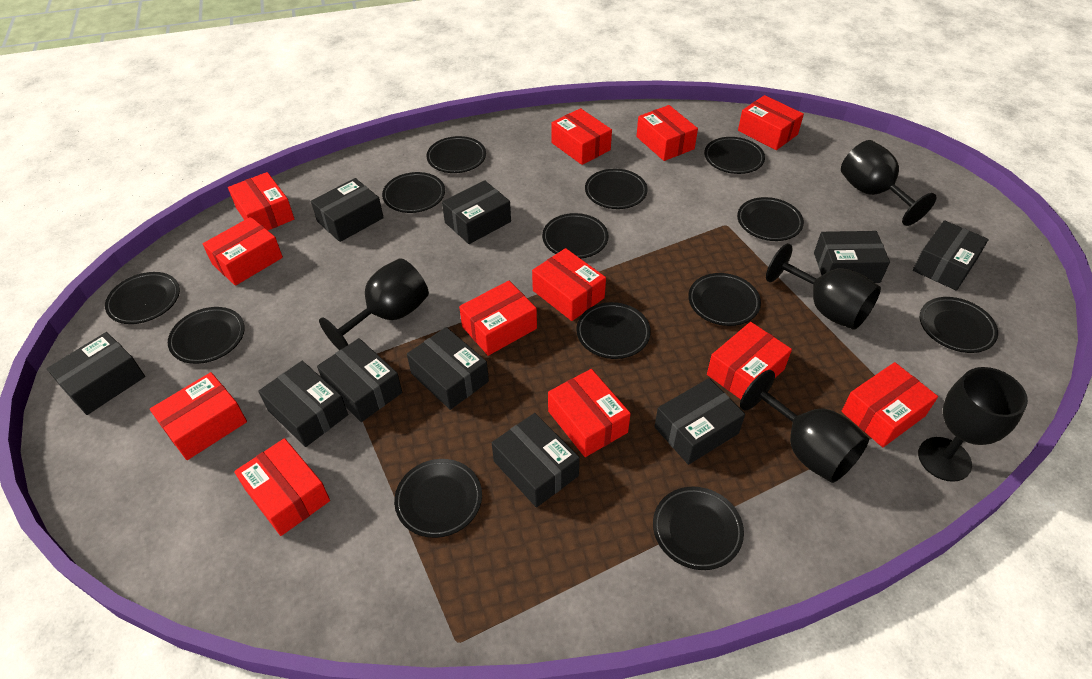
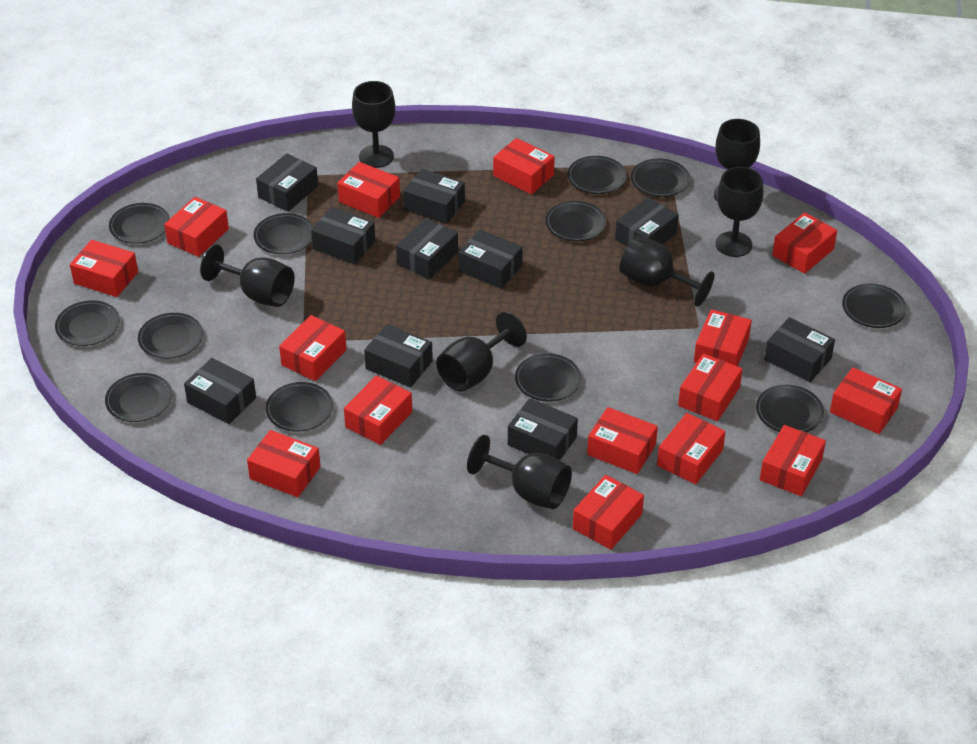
black goblet: 5 -> 7
black plate: 13 -> 12
red box: 12 -> 15

